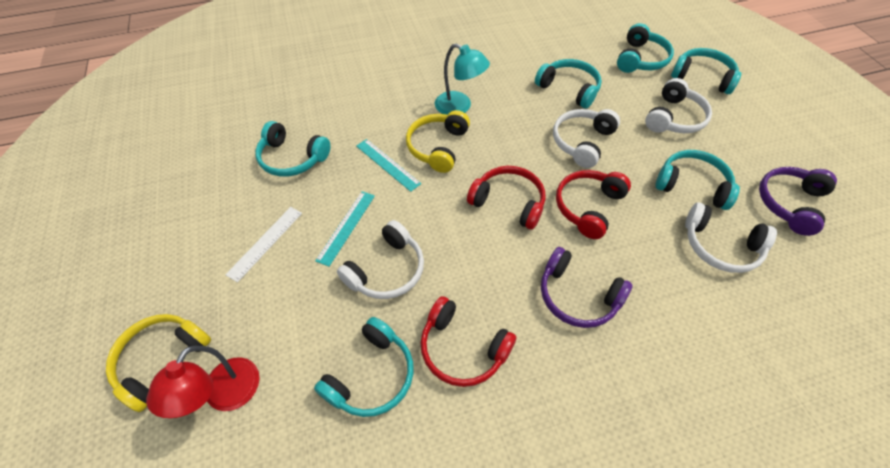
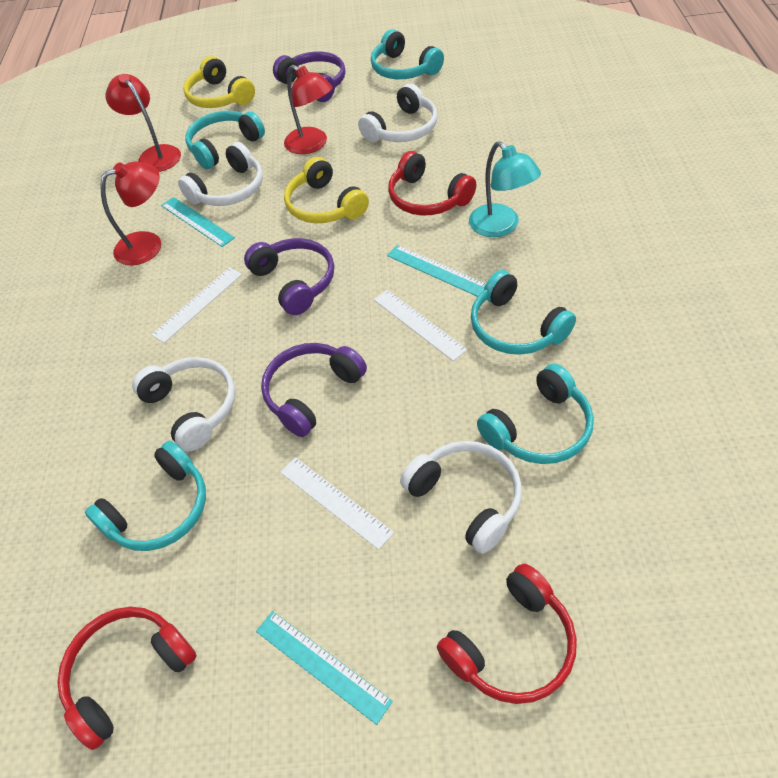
purple headphones: 2 -> 3
red lamp: 1 -> 3
turquoise headphones: 6 -> 5
turquoise ruler: 2 -> 3
white ruler: 1 -> 3

